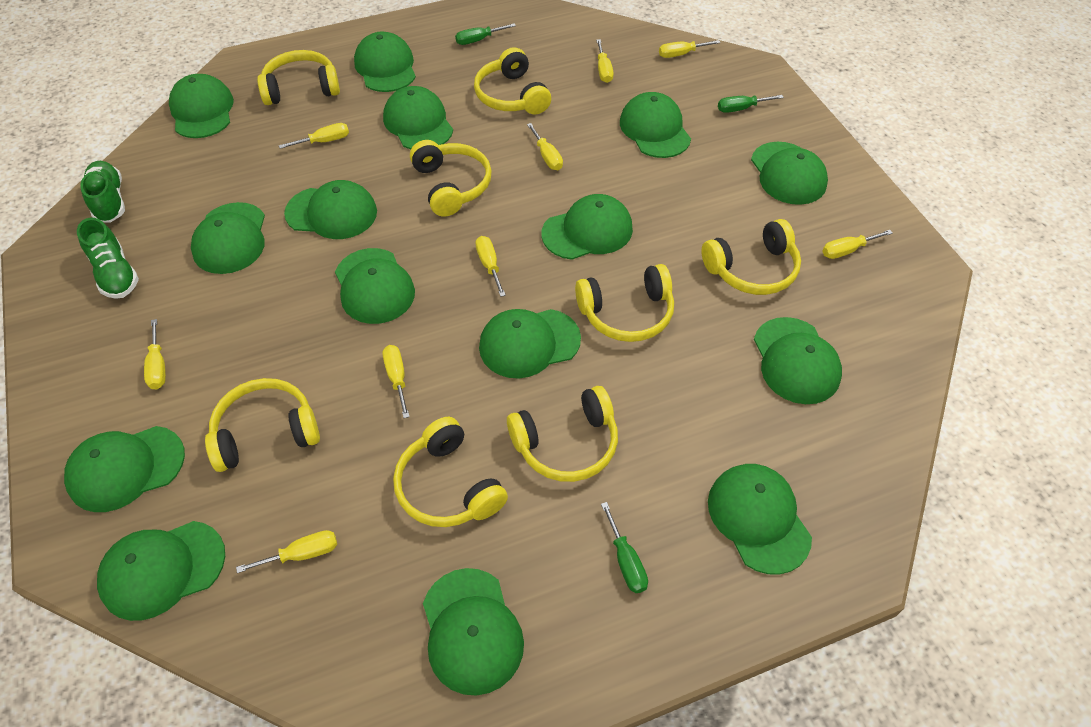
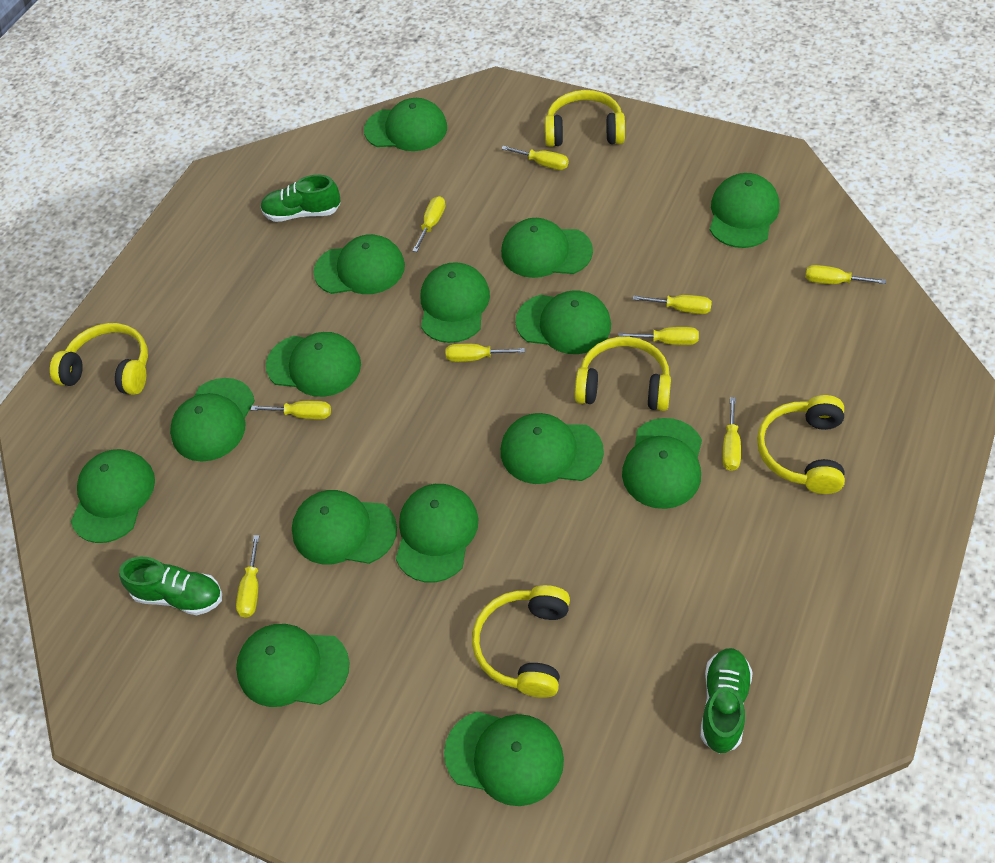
green screwdriver: 3 -> 0
green shoe: 2 -> 3
yellow headphones: 8 -> 5

